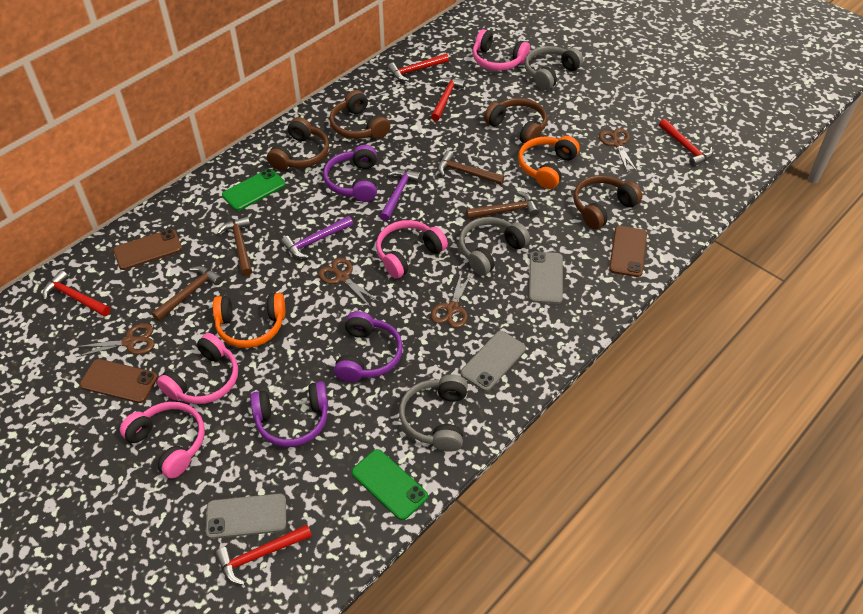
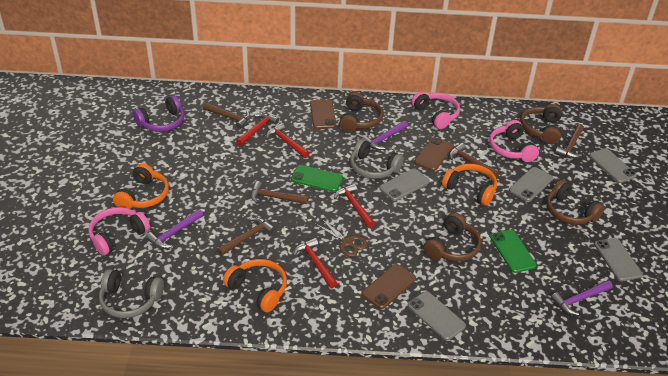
brown hammer: 4 -> 5
brown scissors: 4 -> 1
grey headphones: 3 -> 2
grey phone: 3 -> 5
orange headphones: 2 -> 3
pink headphones: 4 -> 3
purple hammer: 2 -> 3
purple headphones: 3 -> 1
red hammer: 5 -> 4

